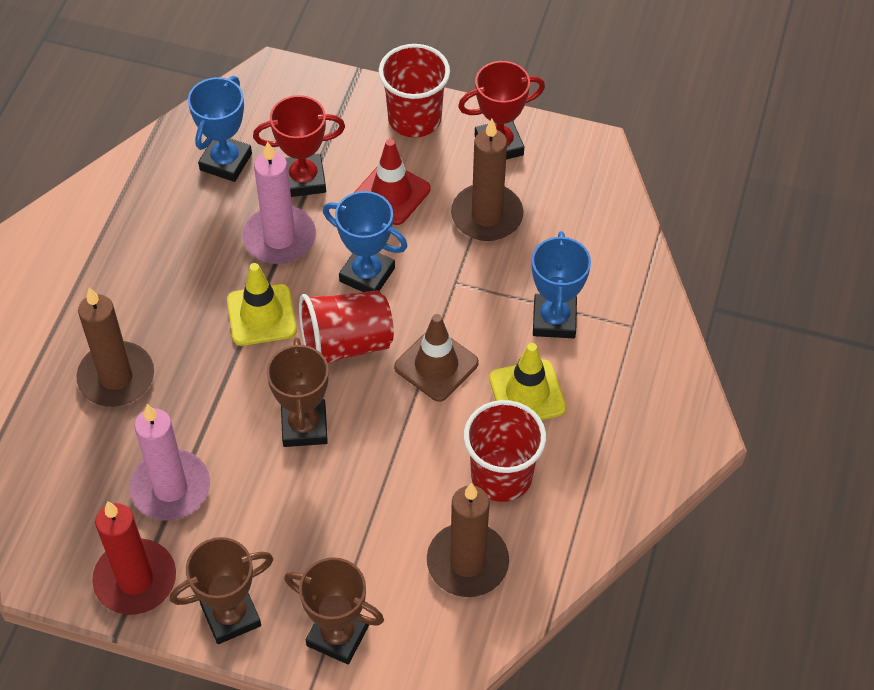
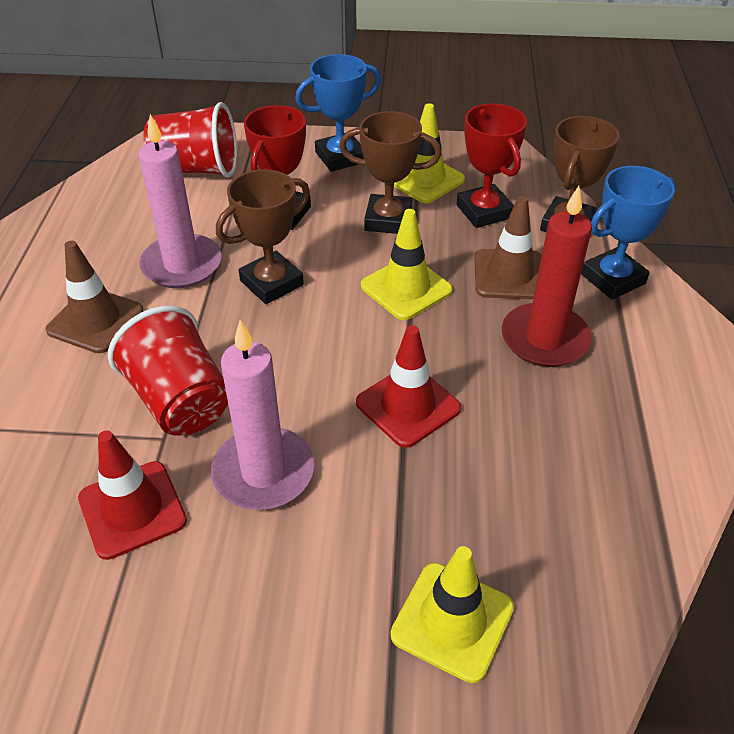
blue trophy: 3 -> 2
brown candle: 3 -> 0
brown traffic cone: 1 -> 2
red cup: 3 -> 2
red traffic cone: 1 -> 2
yellow traffic cone: 2 -> 3

